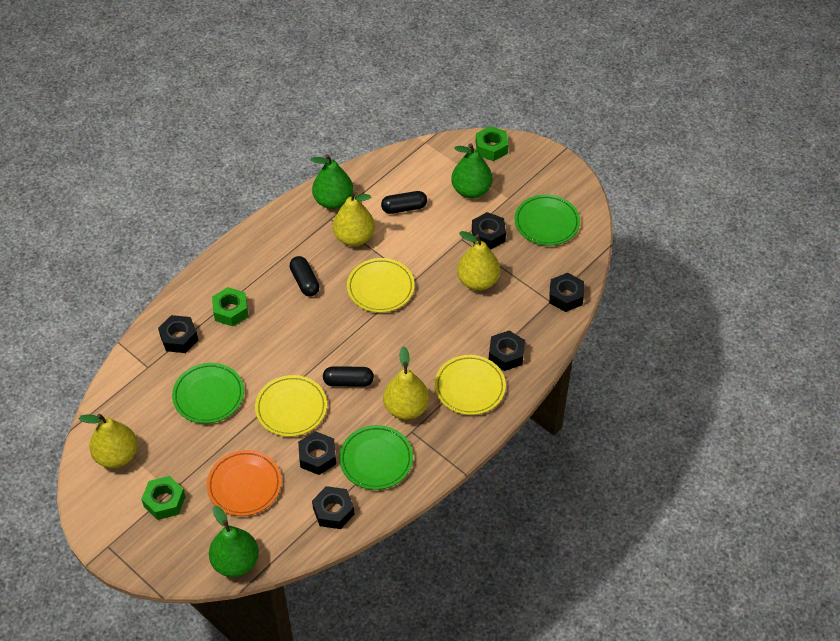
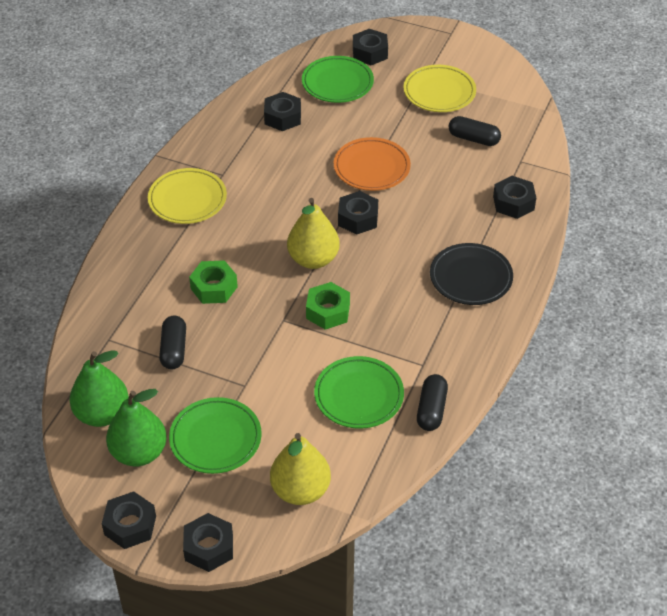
black plate: 0 -> 1
green nut: 3 -> 2
green pear: 3 -> 2
yellow pear: 4 -> 2
yellow plate: 3 -> 2

